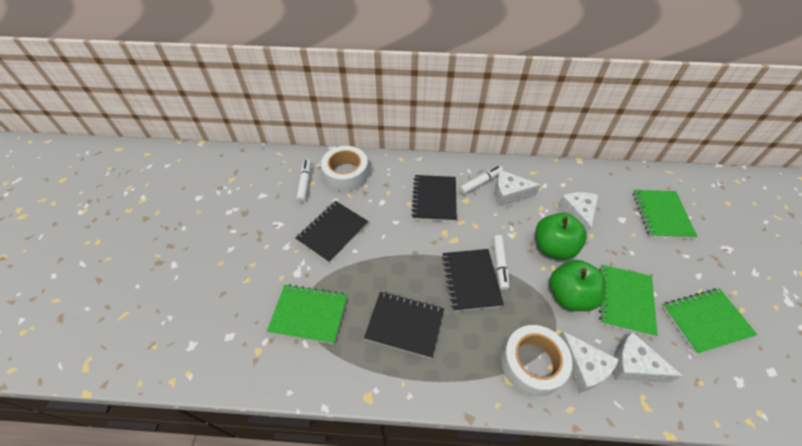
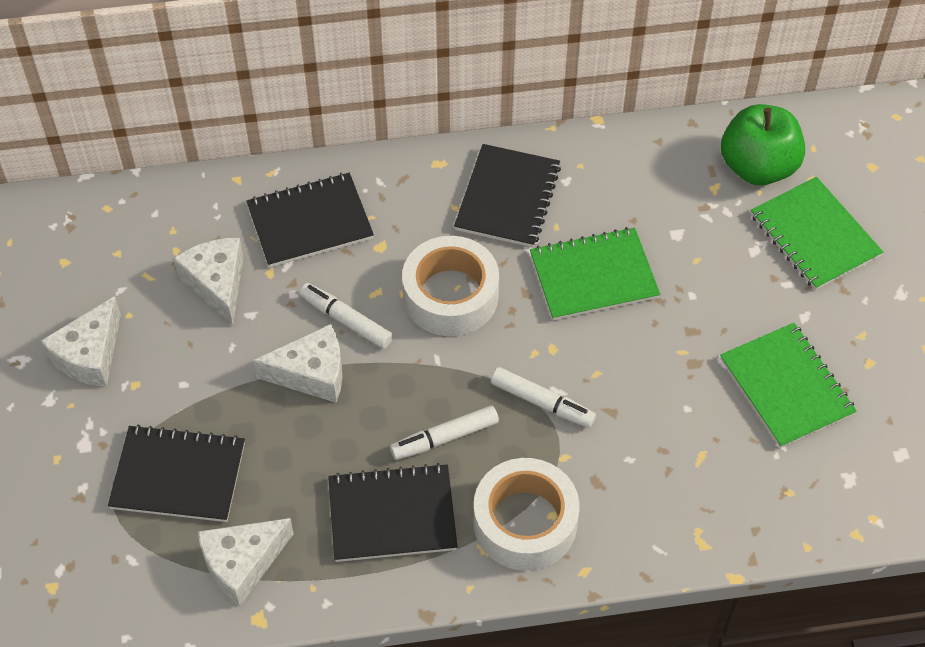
green apple: 2 -> 1
green notebook: 4 -> 3

